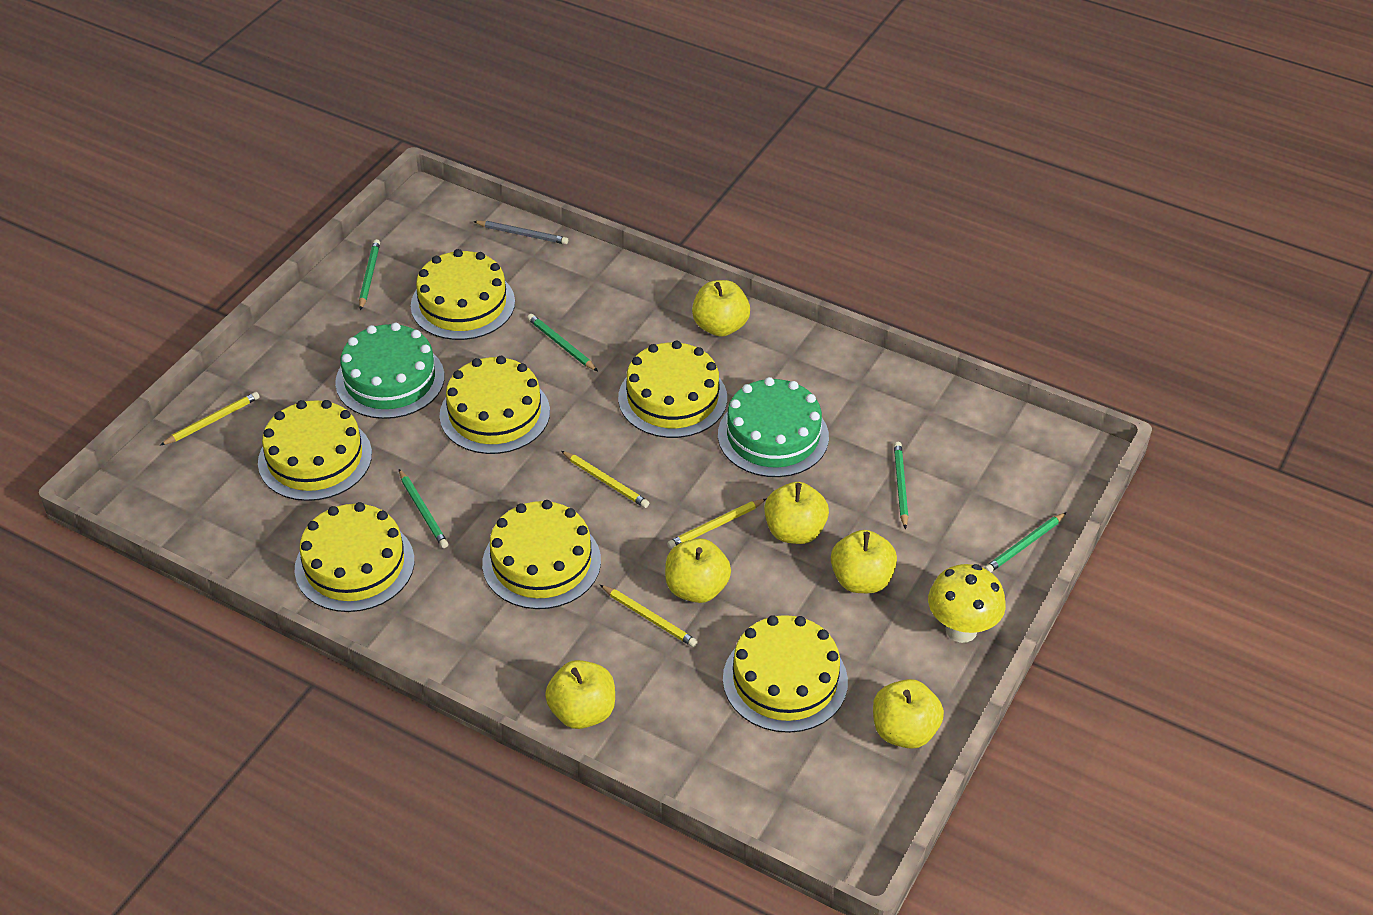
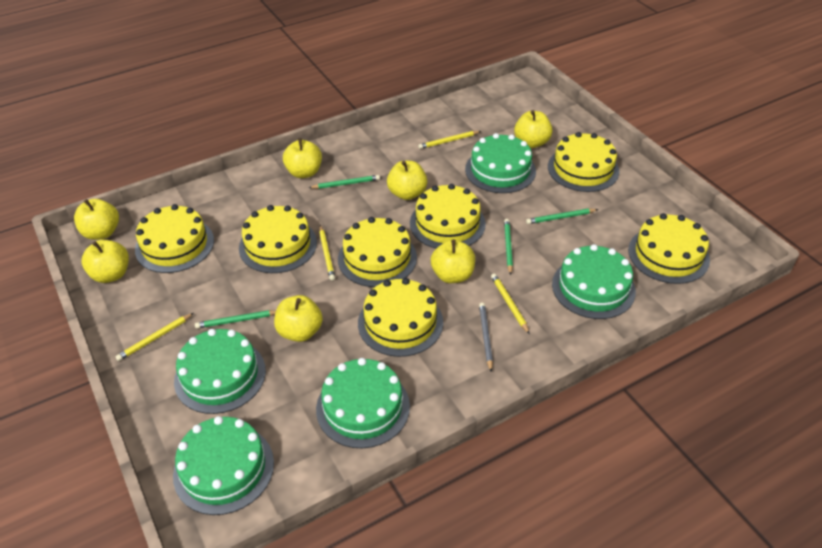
green cake: 2 -> 5
green pencil: 5 -> 4
yellow apple: 6 -> 7
yellow mushroom: 1 -> 0

